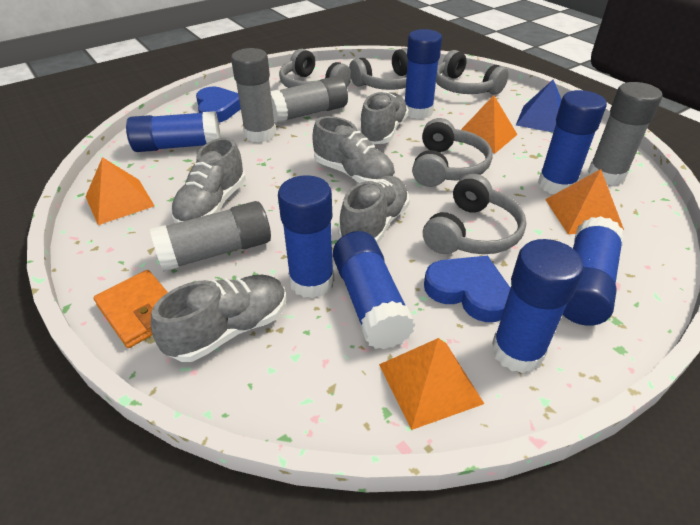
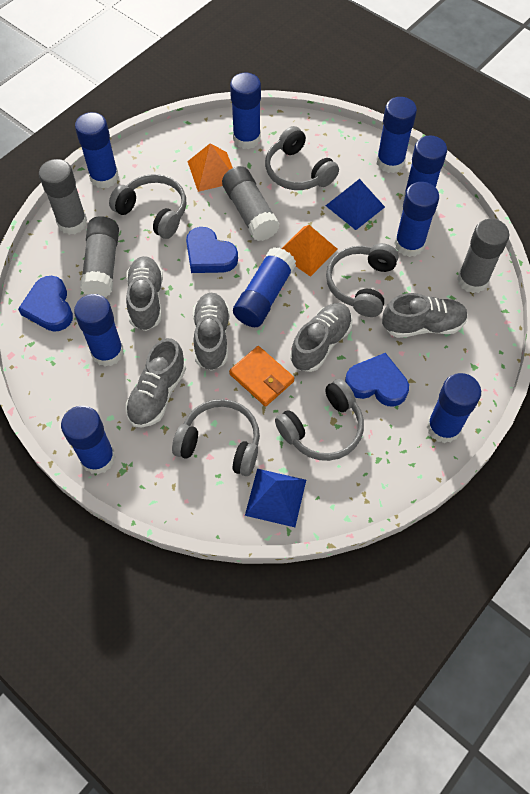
blue glue stick: 7 -> 9
blue heart: 2 -> 3
blue pyramid: 1 -> 2
orange pyramid: 4 -> 2

